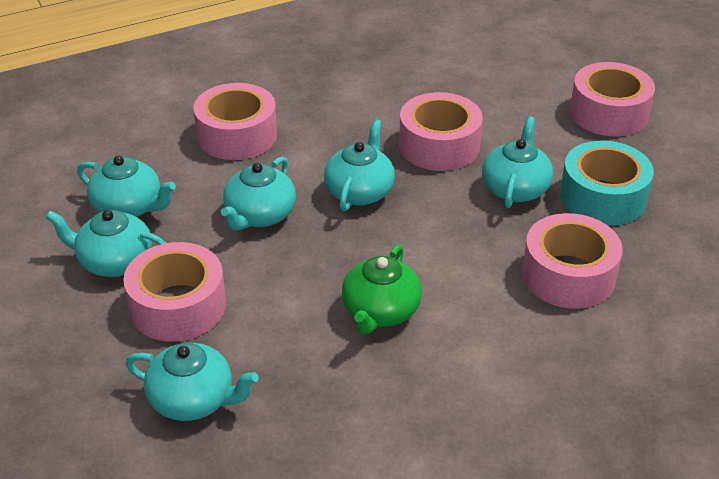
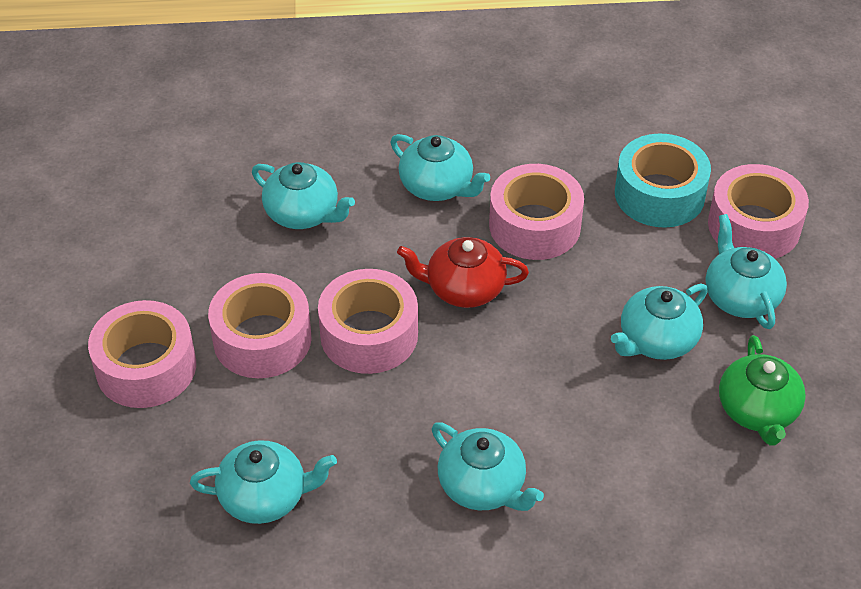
red teapot: 0 -> 1

